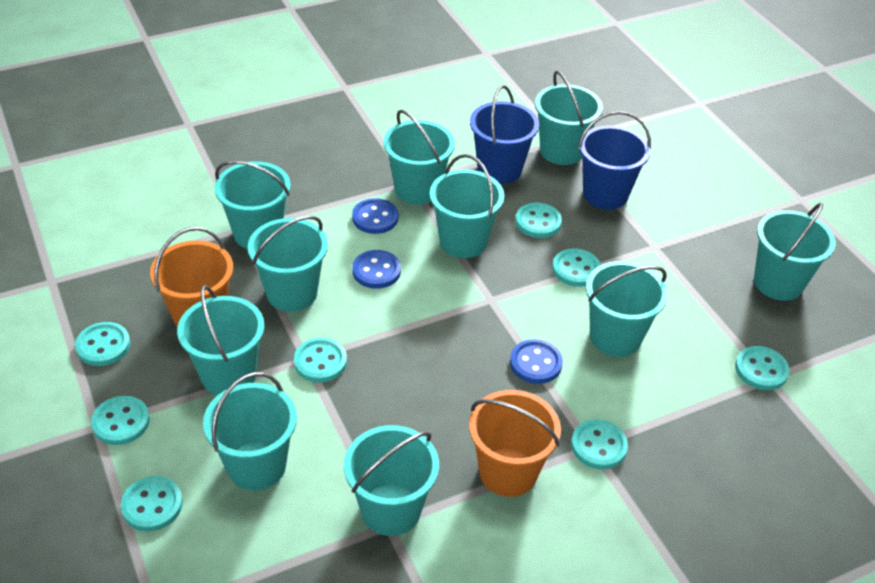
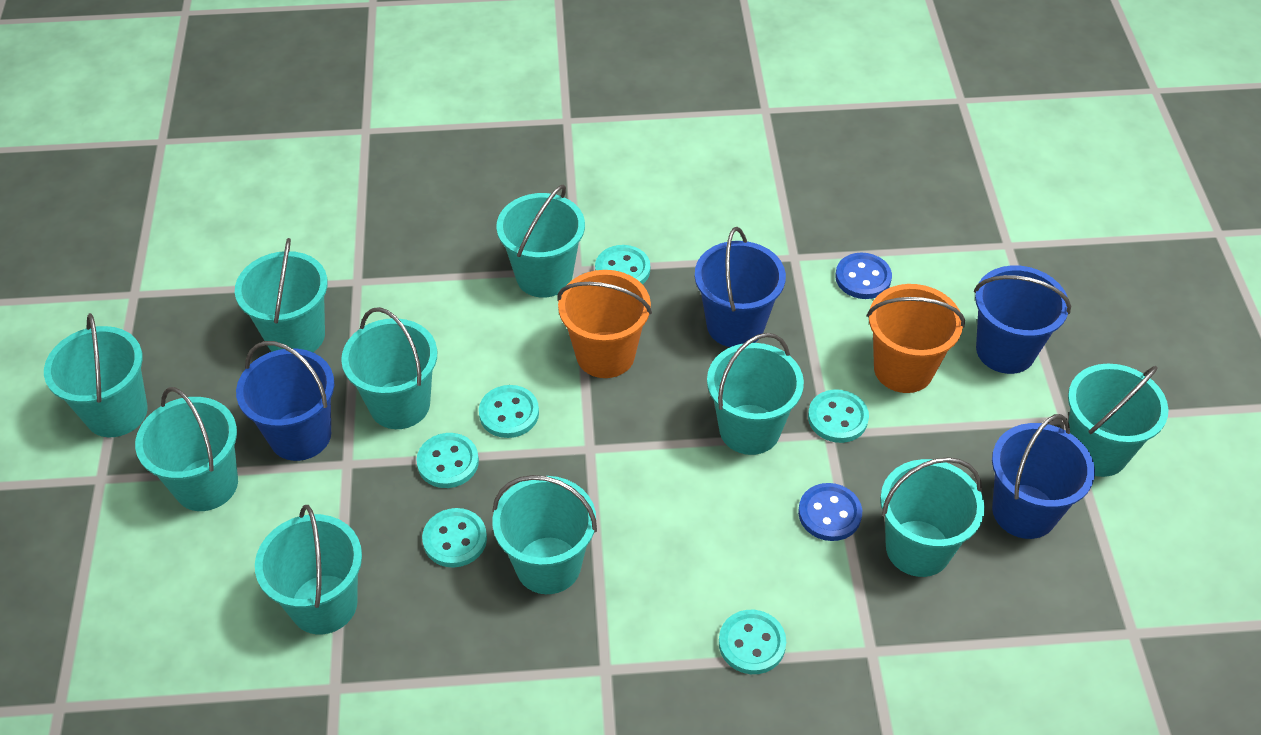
blue bucket: 2 -> 4
blue button: 3 -> 2
turquoise button: 8 -> 6

